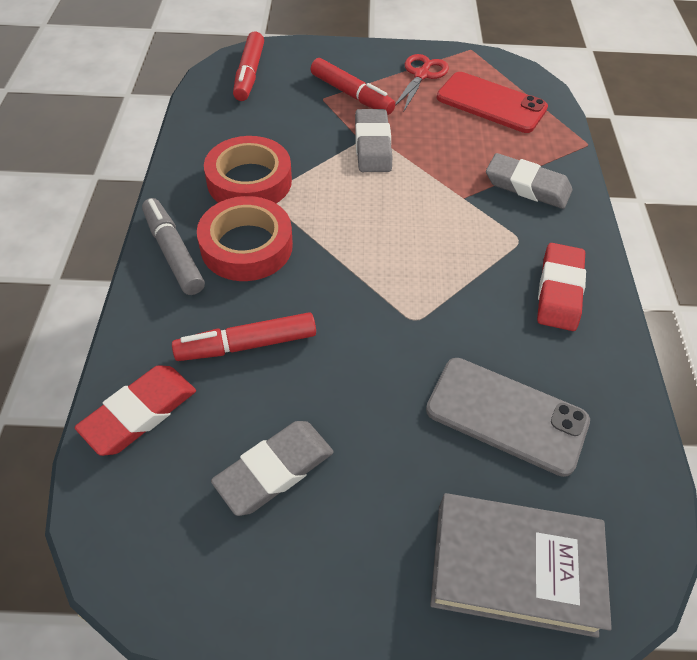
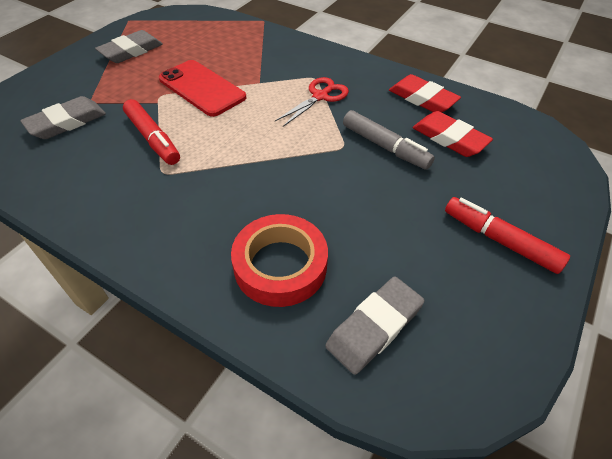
grey book: 1 -> 0
grey phone: 1 -> 0
red marker: 3 -> 2
red tape: 2 -> 1

